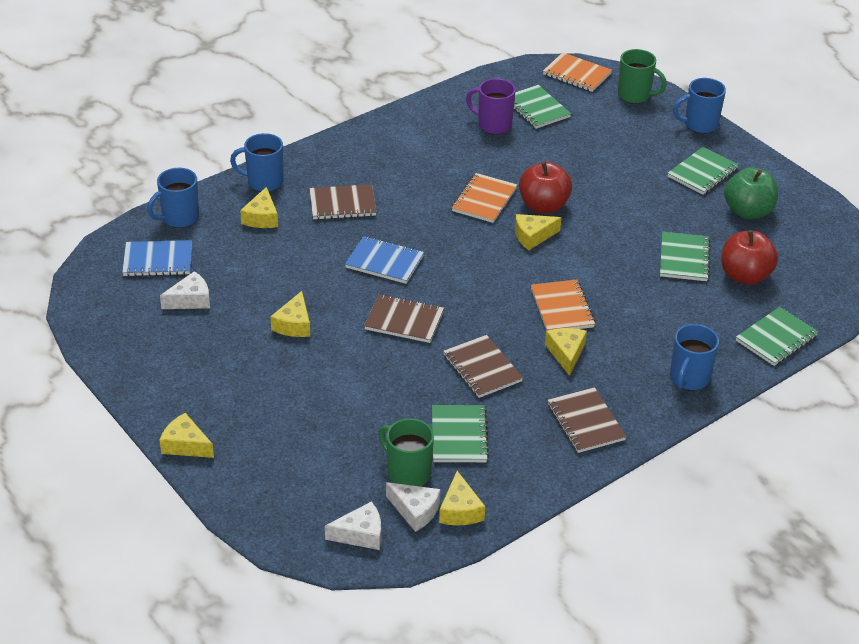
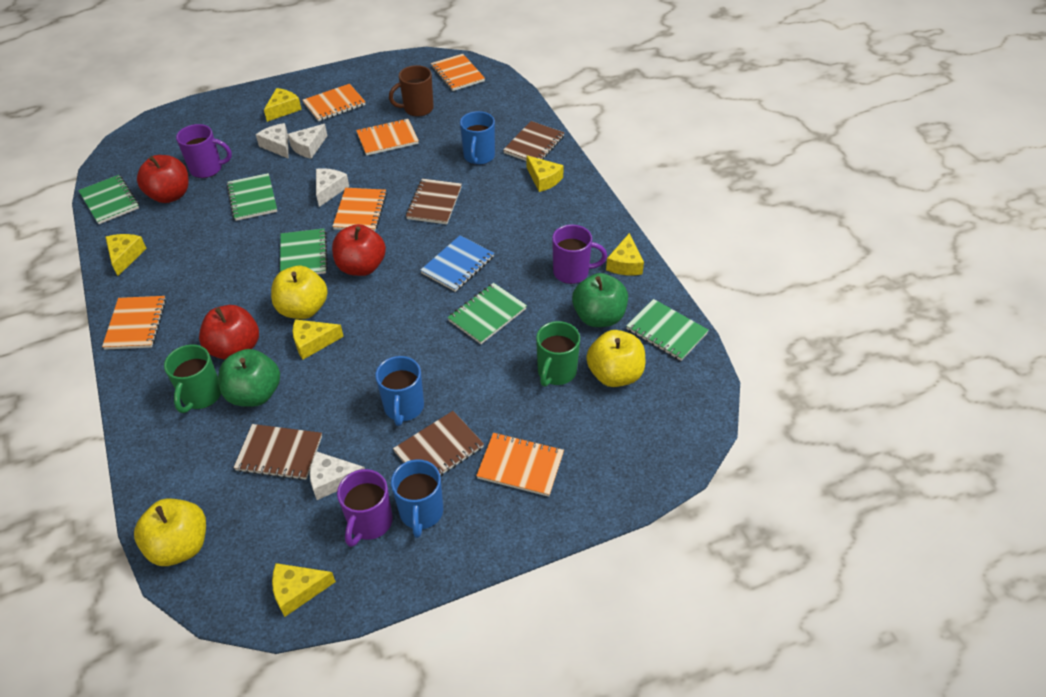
blue mug: 4 -> 3
blue notebook: 2 -> 1
brown mug: 0 -> 1
green apple: 1 -> 2
orange notebook: 3 -> 6
purple mug: 1 -> 3
red apple: 2 -> 3
white cheese: 3 -> 4
yellow apple: 0 -> 3

